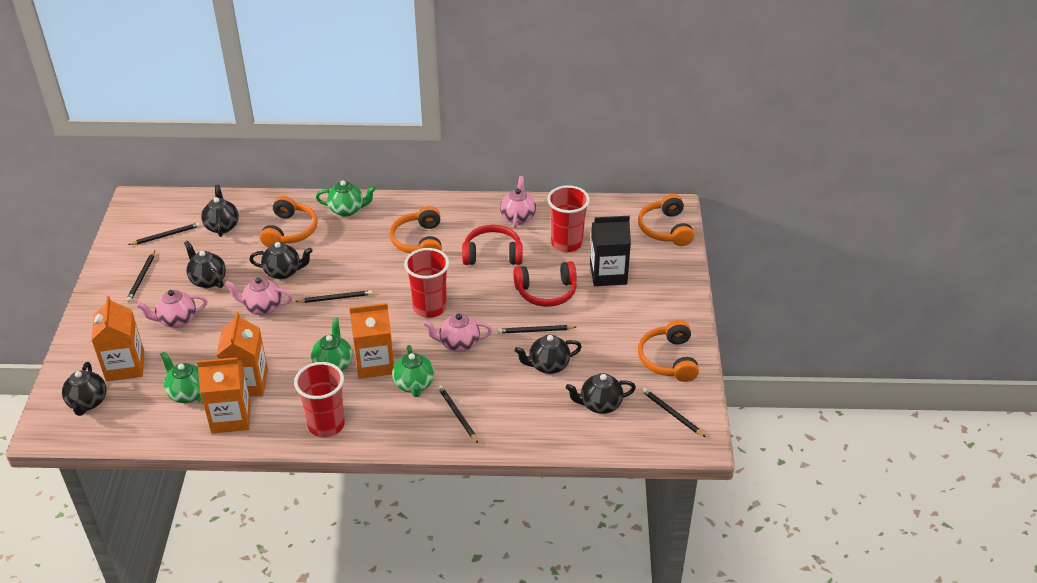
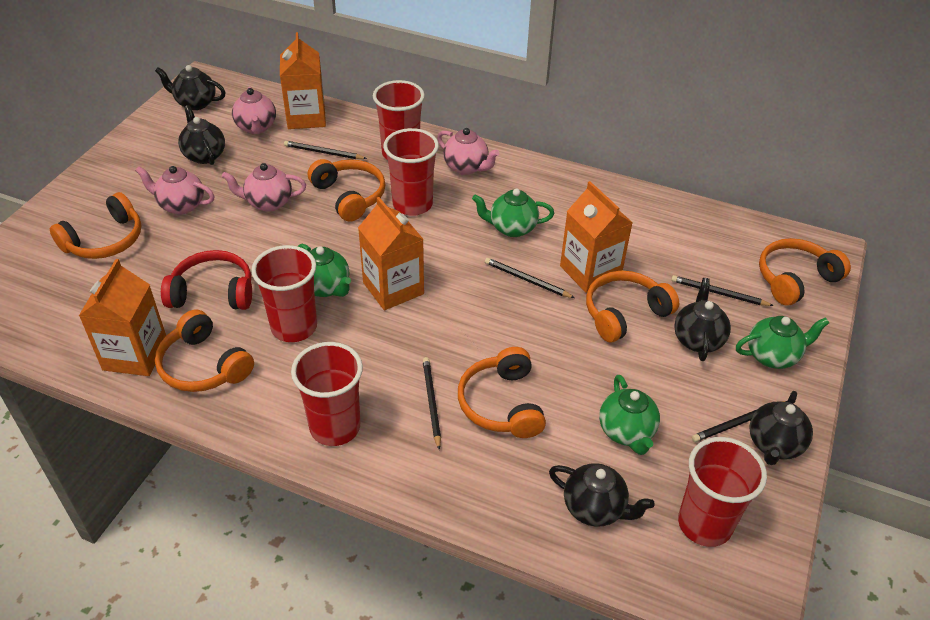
black carton: 1 -> 0
black pencil: 6 -> 5
black teapot: 6 -> 5
orange headphones: 4 -> 6
red cup: 3 -> 5
red headphones: 2 -> 1

